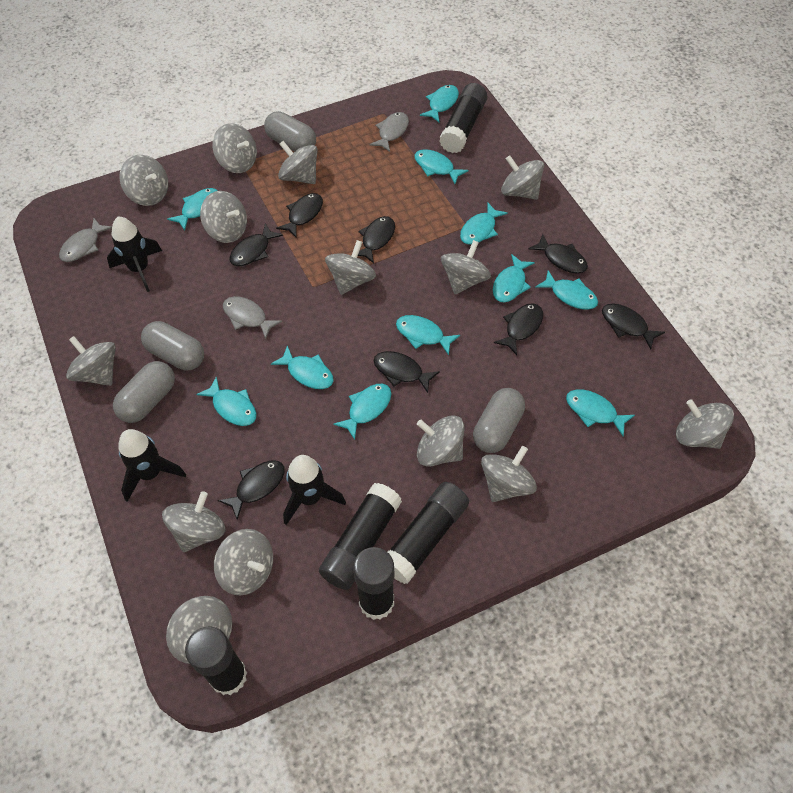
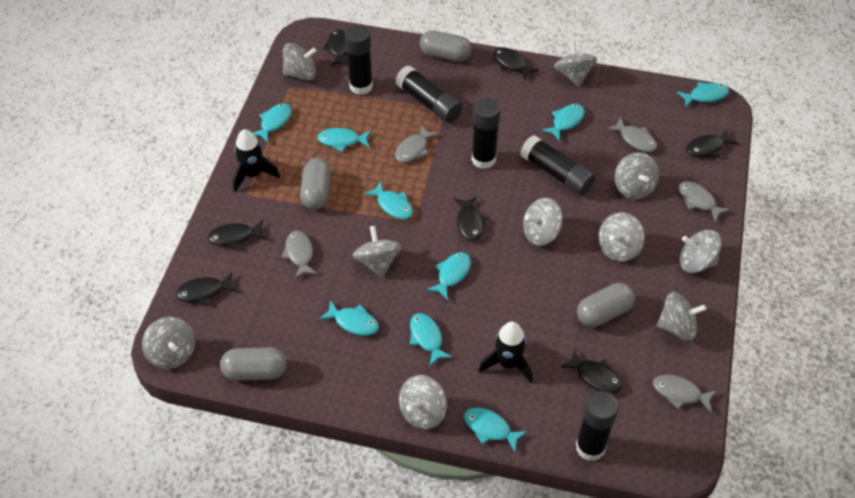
black fish: 8 -> 7
black rocket: 3 -> 2
grey fish: 3 -> 5
grey spinning top: 14 -> 10
turquoise fish: 11 -> 9

